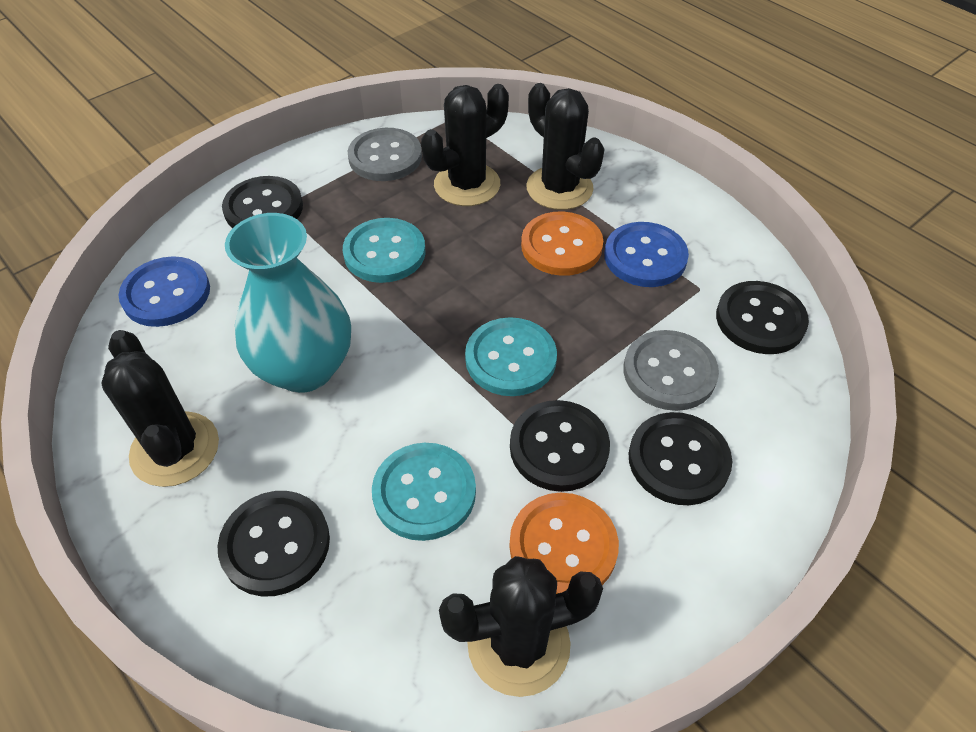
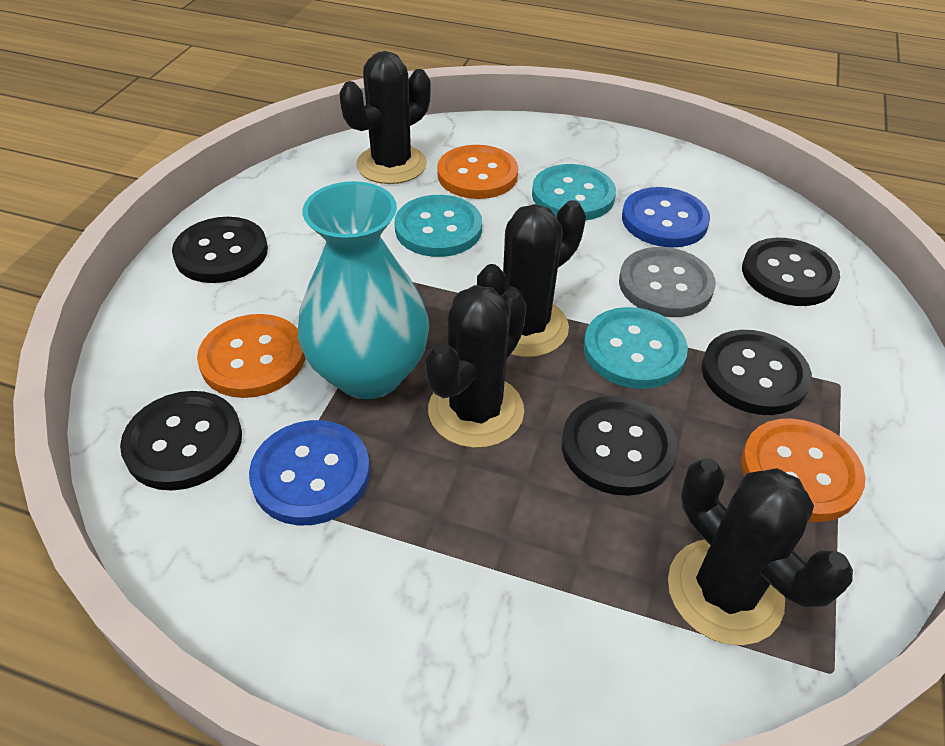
grey button: 2 -> 1
orange button: 2 -> 3

